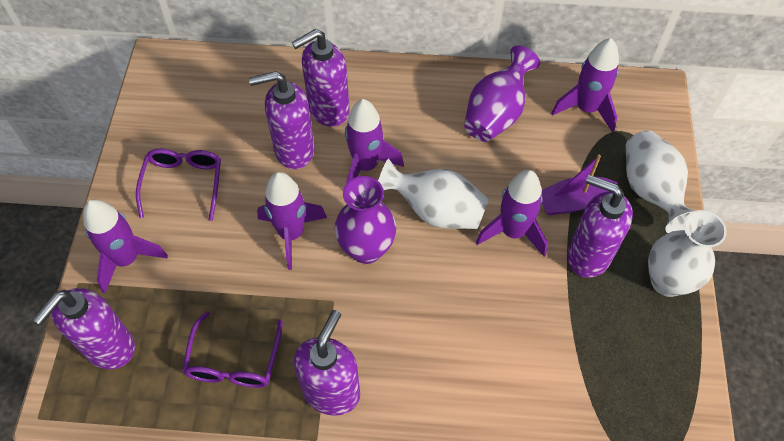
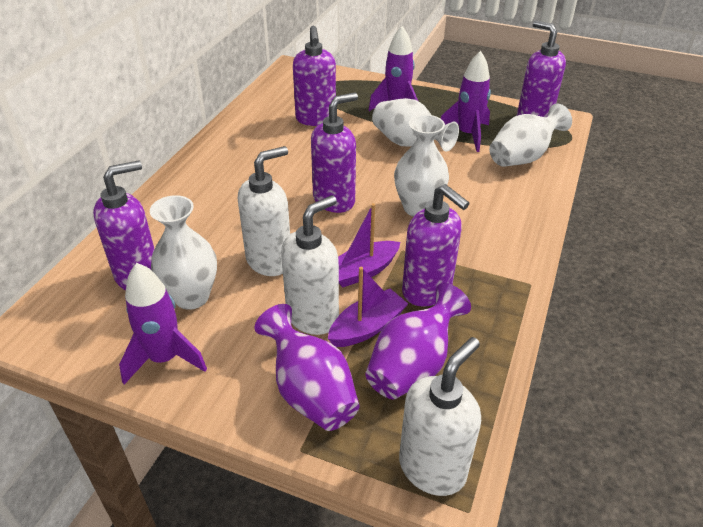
purple boat: 1 -> 2
purple glasses: 2 -> 0
purple rocket: 5 -> 3
white soap dispenser: 0 -> 3
white vase: 3 -> 4

